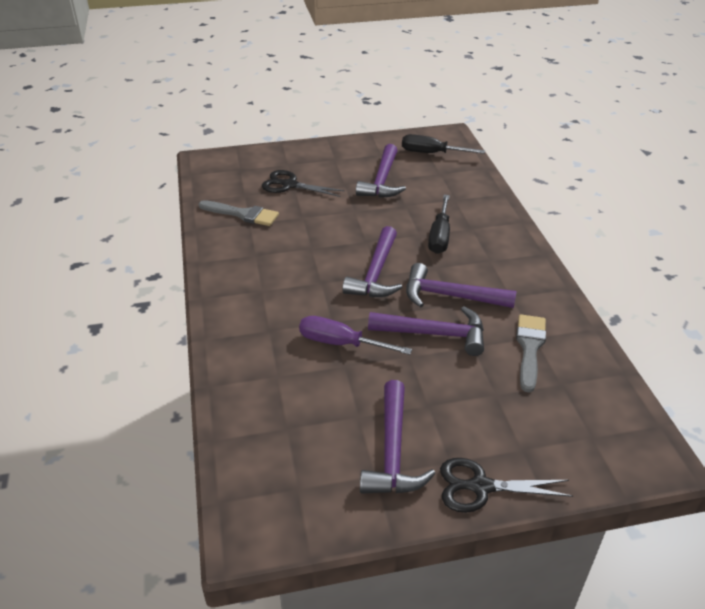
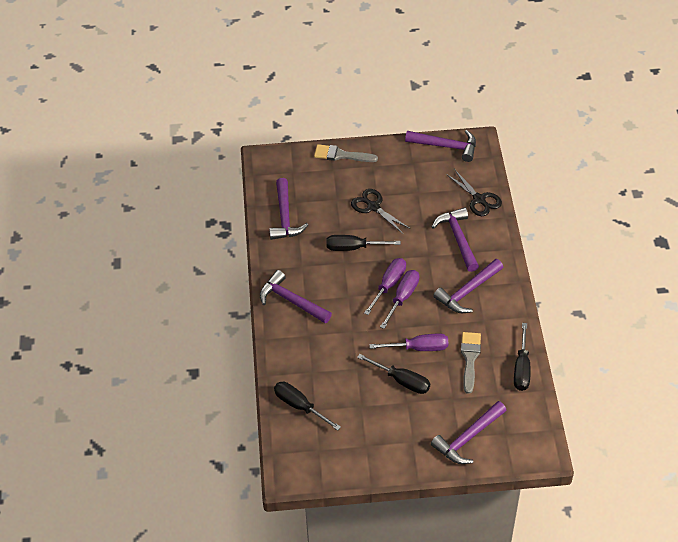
black screwdriver: 2 -> 4
purple hammer: 5 -> 6
purple screwdriver: 1 -> 3

